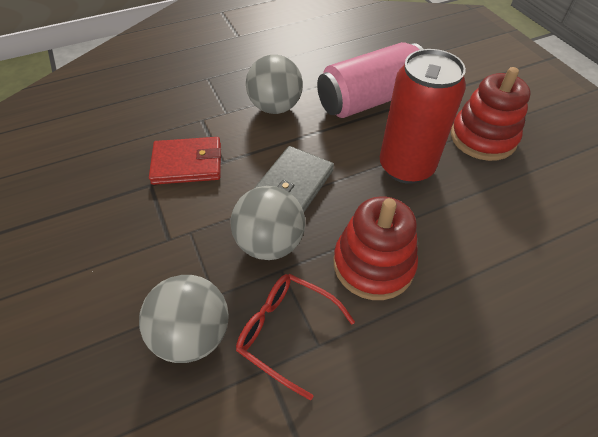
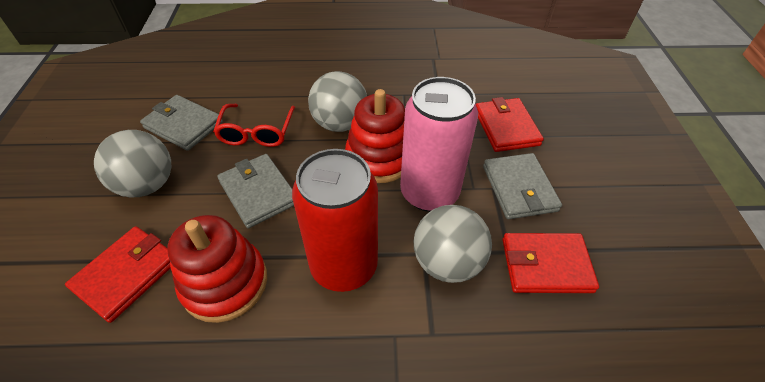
grey wallet: 1 -> 3
red wallet: 1 -> 3

